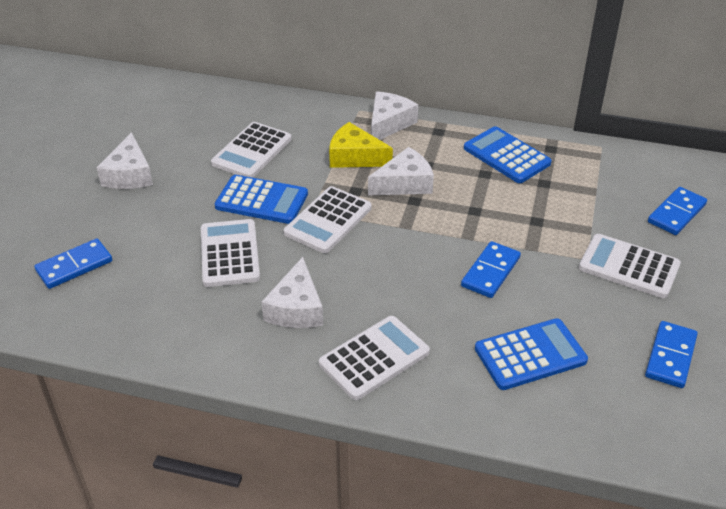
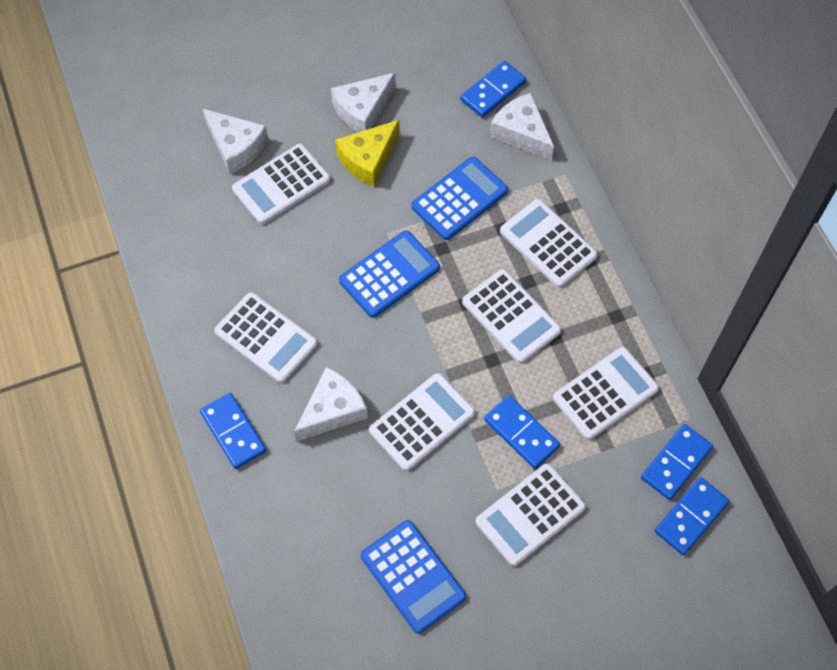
blue domino: 4 -> 5
white calculator: 5 -> 7

